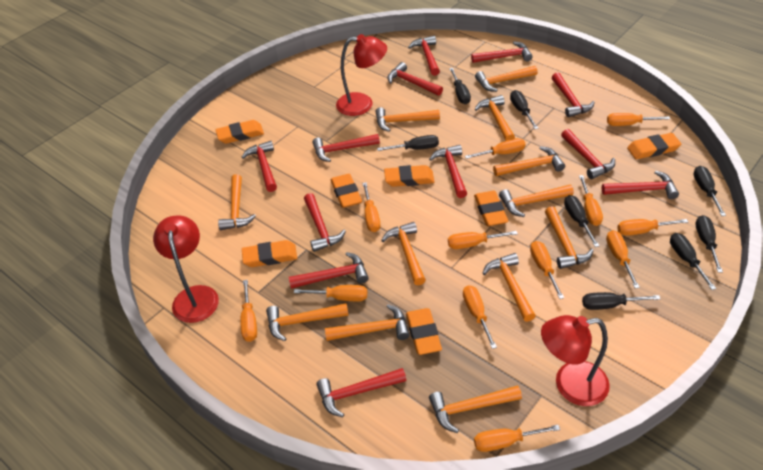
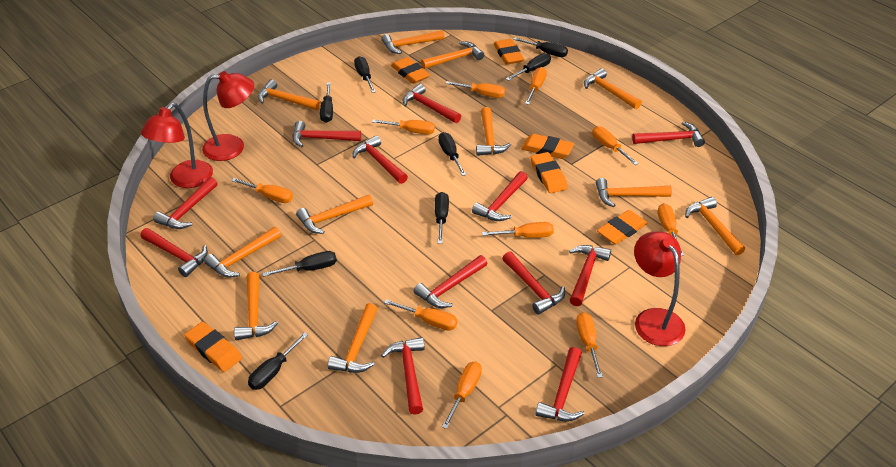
orange eraser: 7 -> 6
orange hammer: 12 -> 11
orange screwdriver: 12 -> 10

